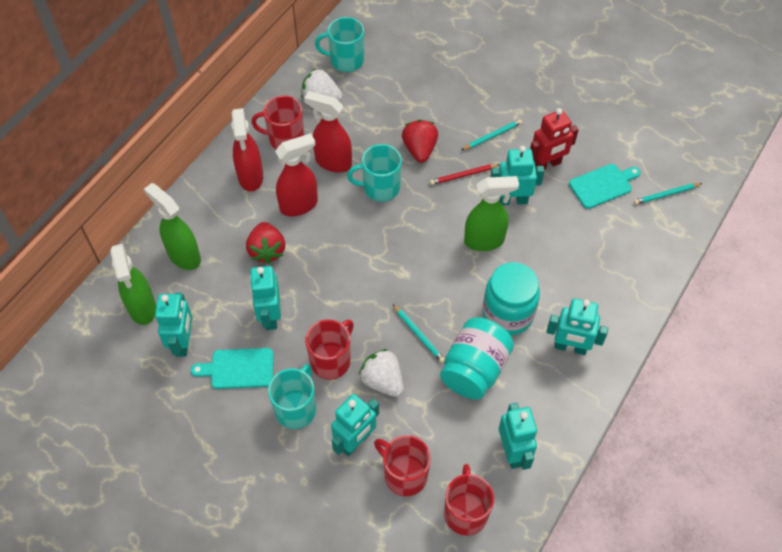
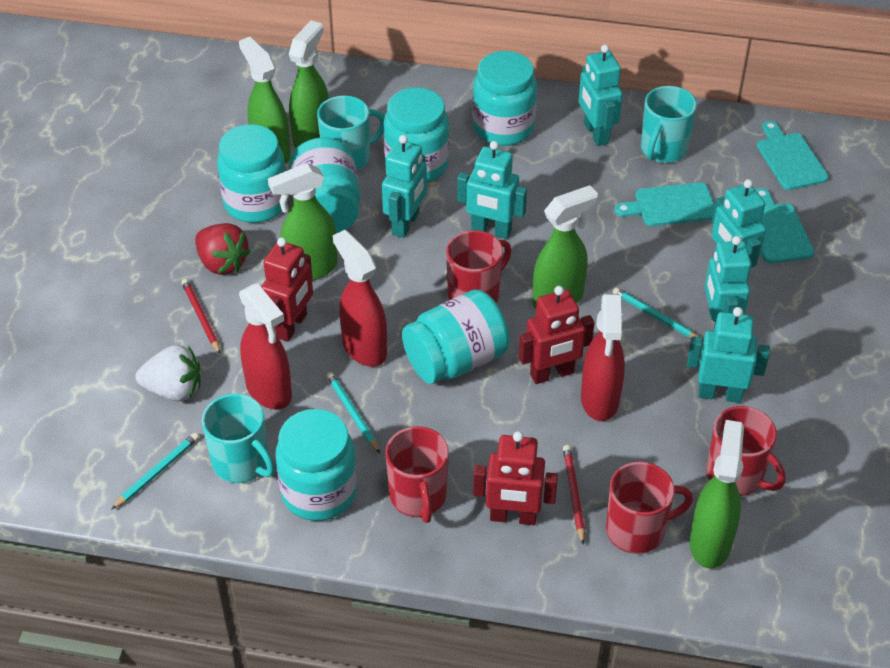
green spray bottle: 3 -> 5
red pencil: 1 -> 2
red robot: 1 -> 3
red strawberry: 2 -> 1
turquoise cutting board: 2 -> 3
turquoise jar: 2 -> 6
white strawberry: 2 -> 1

